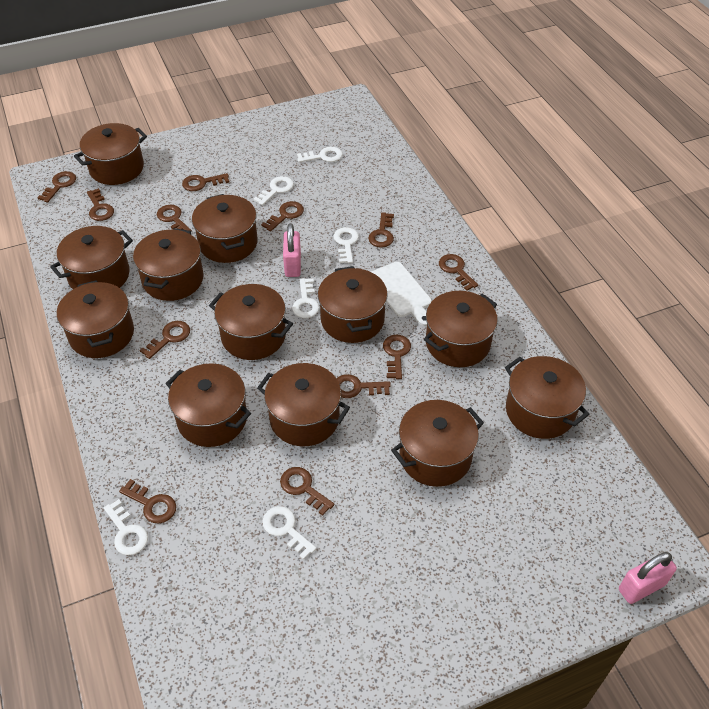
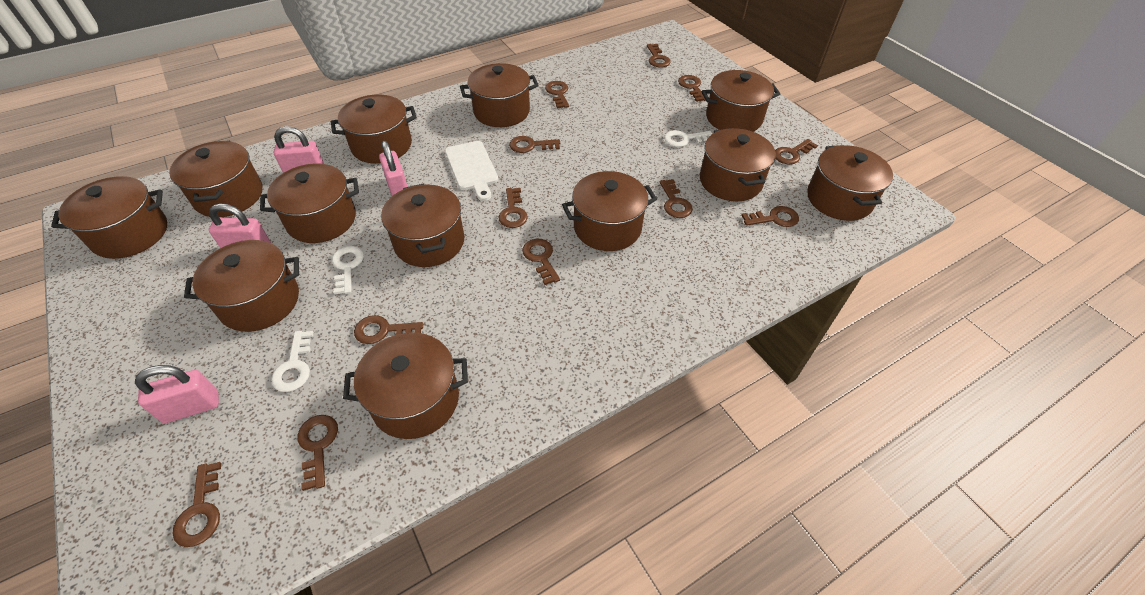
pink padlock: 2 -> 4
white key: 6 -> 3

